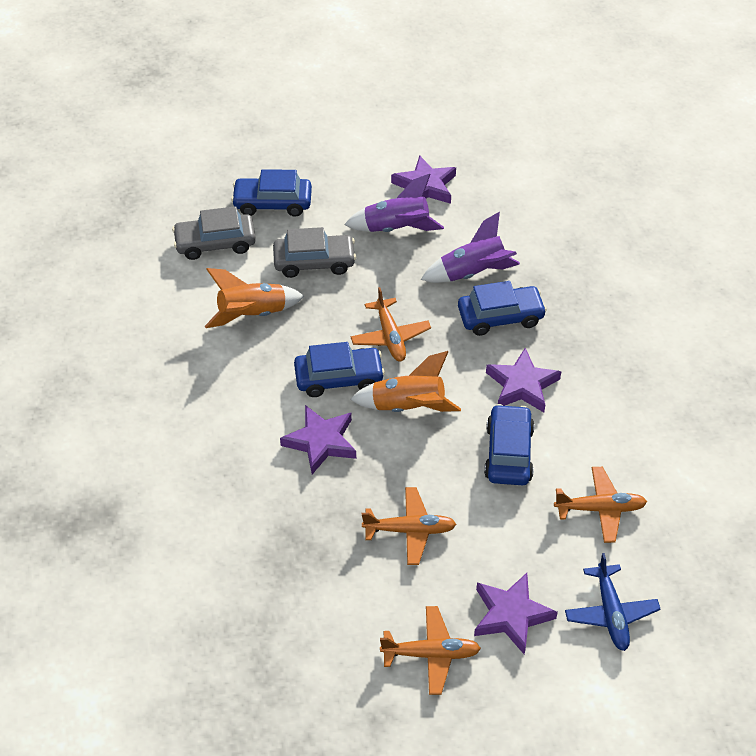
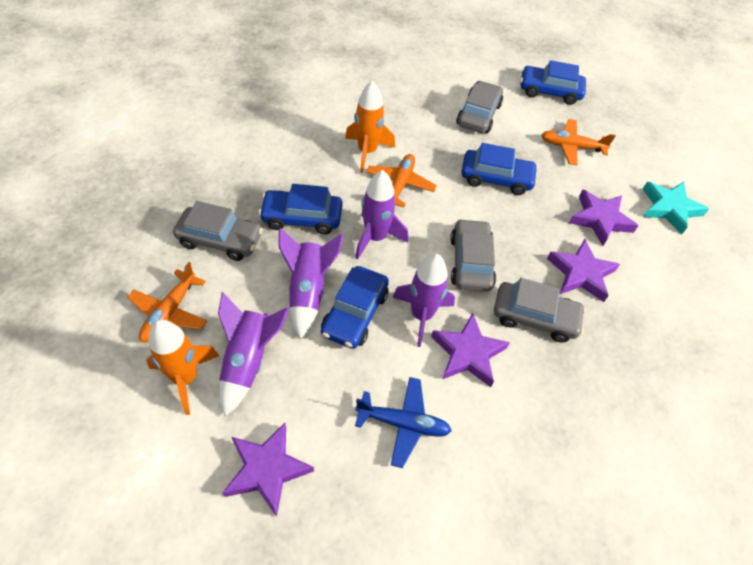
grey car: 2 -> 4
orange plane: 4 -> 3
purple rocket: 2 -> 4
turquoise star: 0 -> 1

